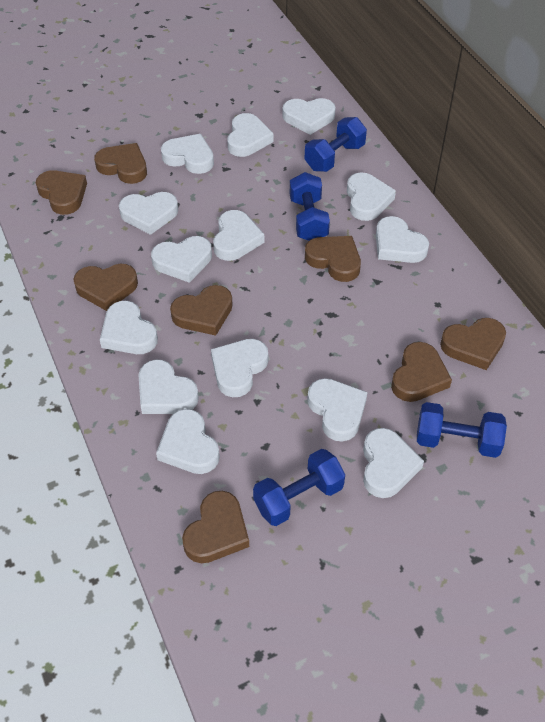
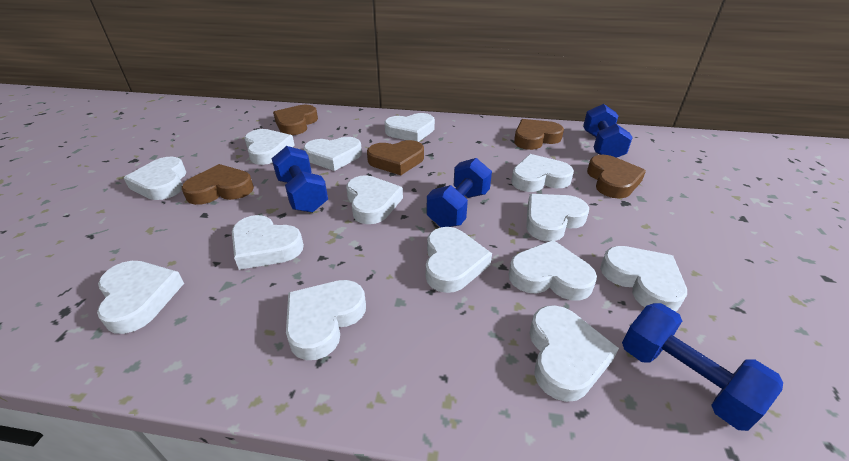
brown heart: 8 -> 5

